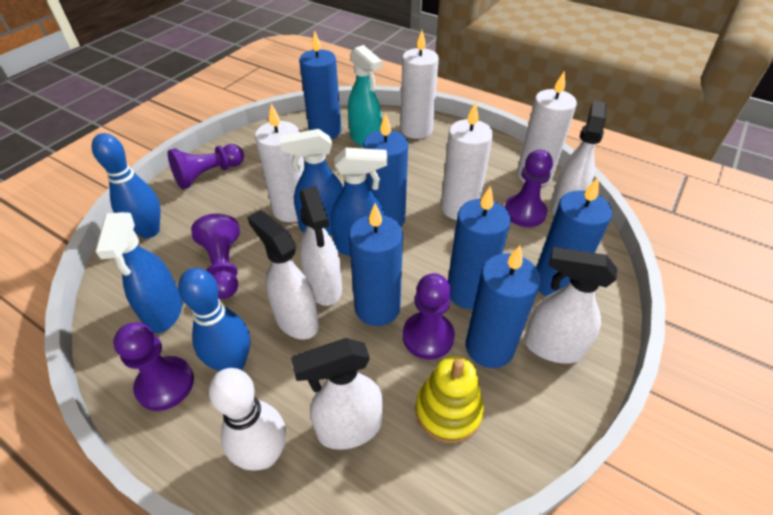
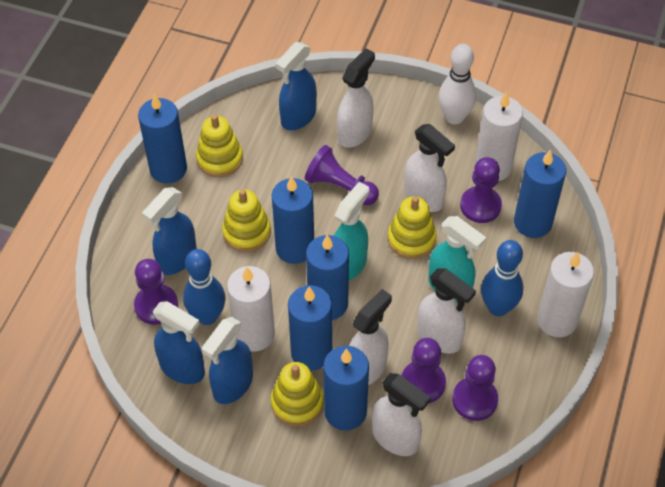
blue spray bottle: 3 -> 4
turquoise spray bottle: 1 -> 2
white candle: 4 -> 3
yellow stacking toy: 1 -> 4

